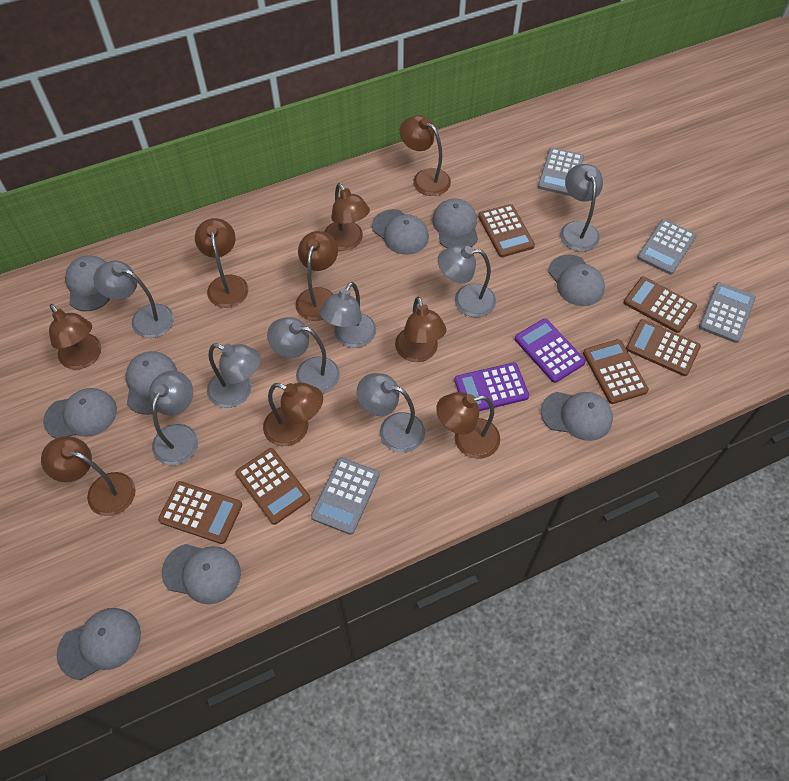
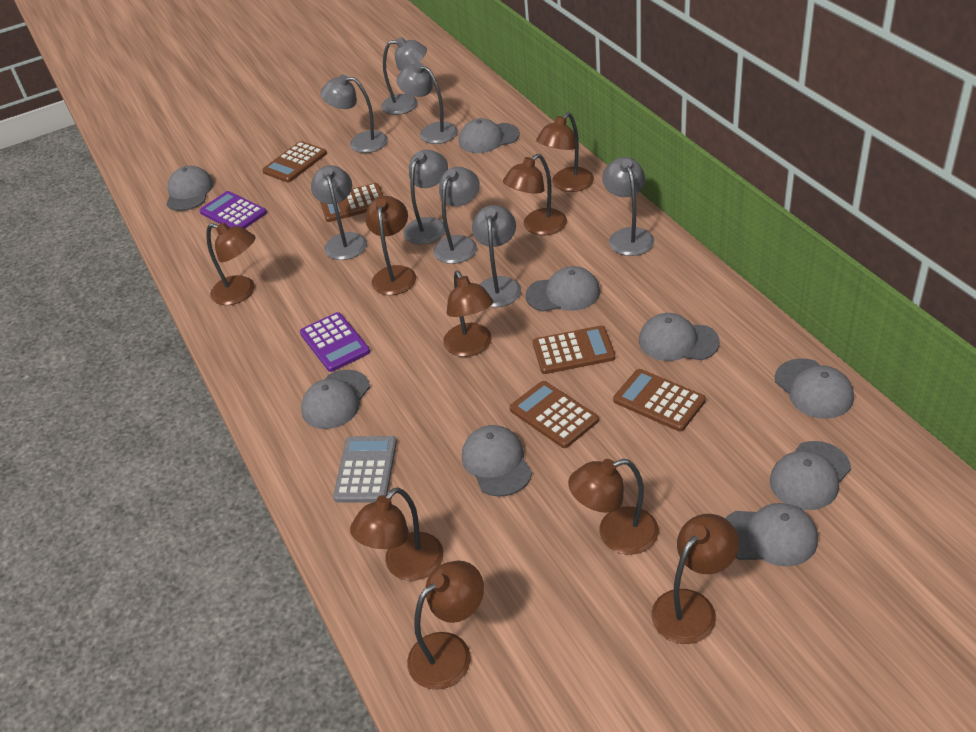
brown calculator: 6 -> 5
grey calculator: 4 -> 1

